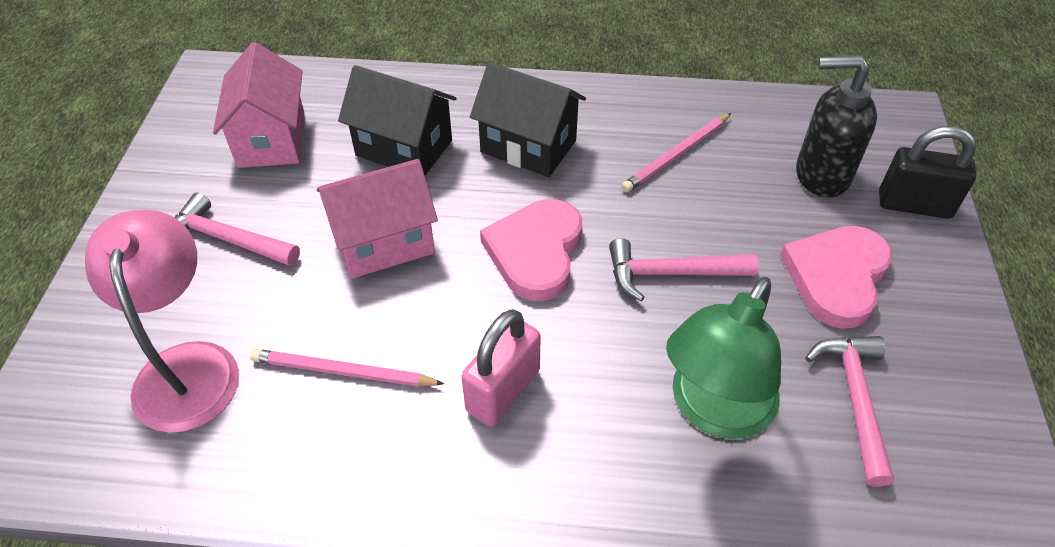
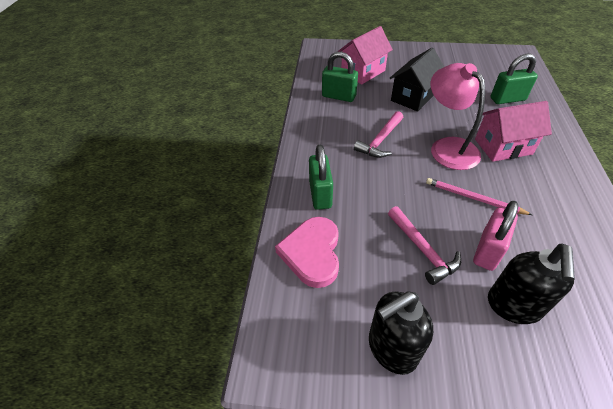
black house: 2 -> 1
black padlock: 1 -> 0
black soap dispenser: 1 -> 2
green lamp: 1 -> 0
green padlock: 0 -> 3
pink hammer: 3 -> 2
pink heart: 2 -> 1
pink pencil: 2 -> 1

